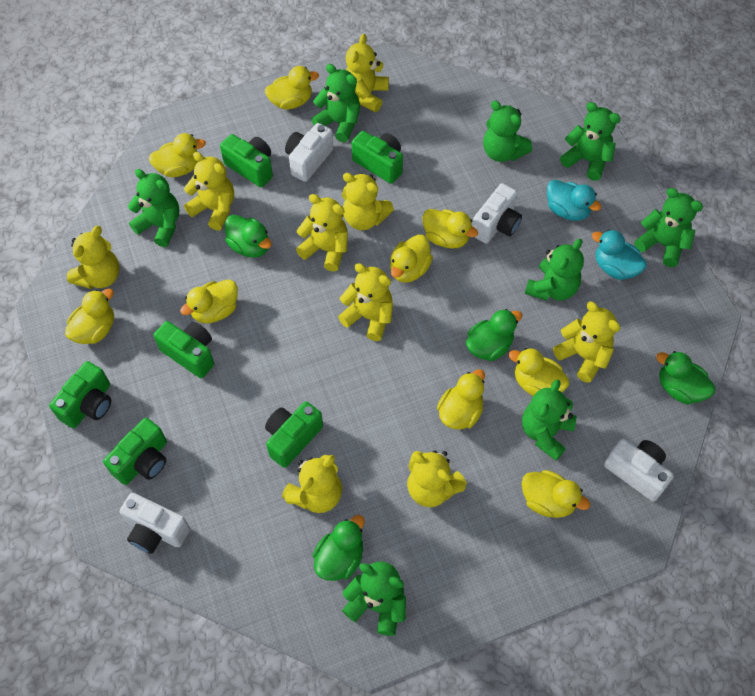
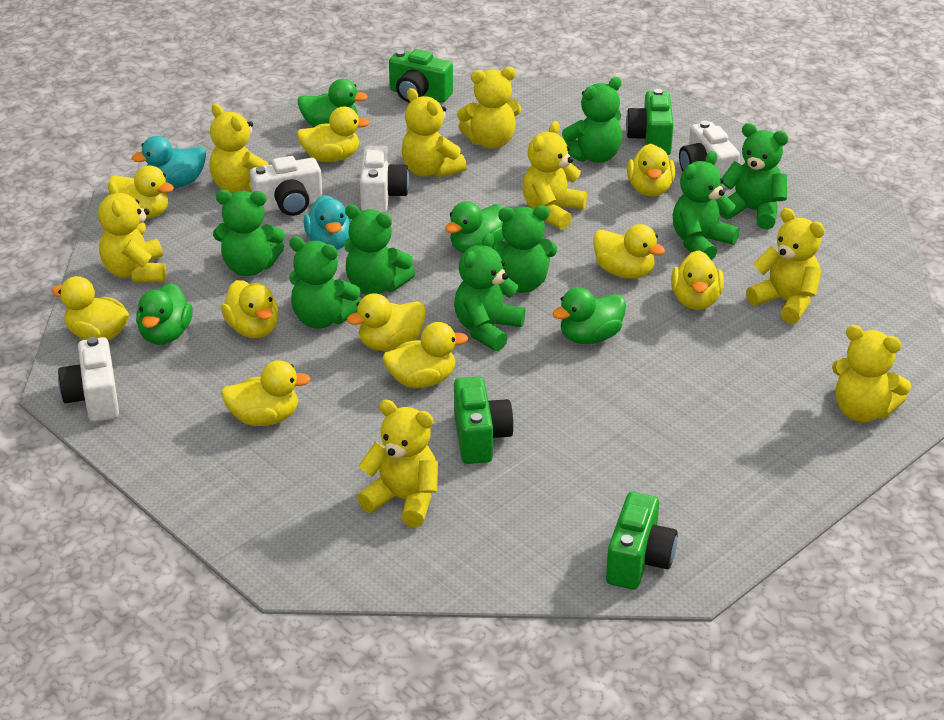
green camera: 6 -> 4
yellow duck: 9 -> 10
yellow teddy bear: 9 -> 8

